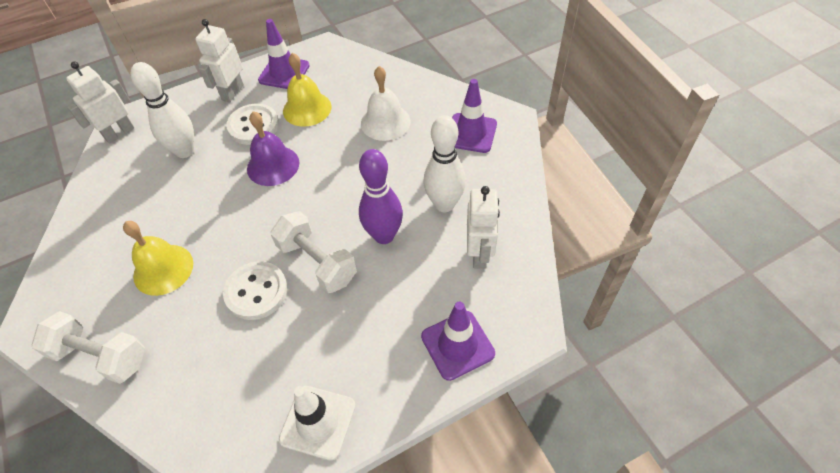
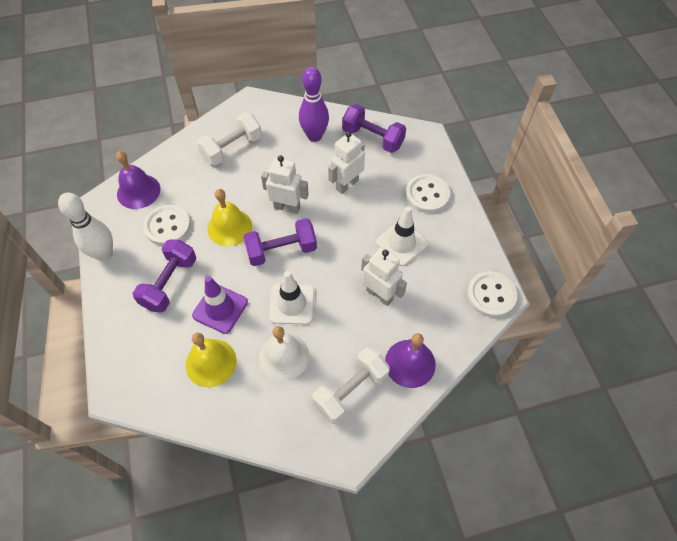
purple bell: 1 -> 2
purple dumbbell: 0 -> 3
purple traffic cone: 3 -> 1
white bowling pin: 2 -> 1
white button: 2 -> 3
white traffic cone: 1 -> 2

